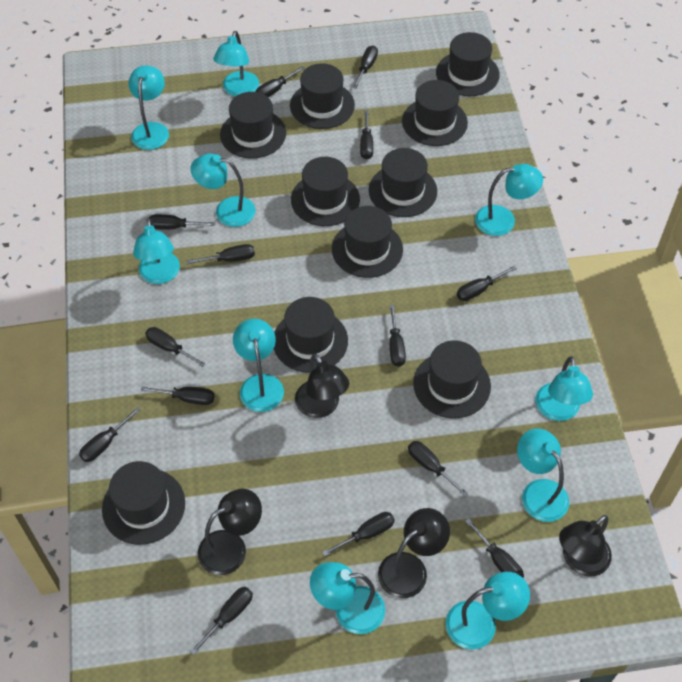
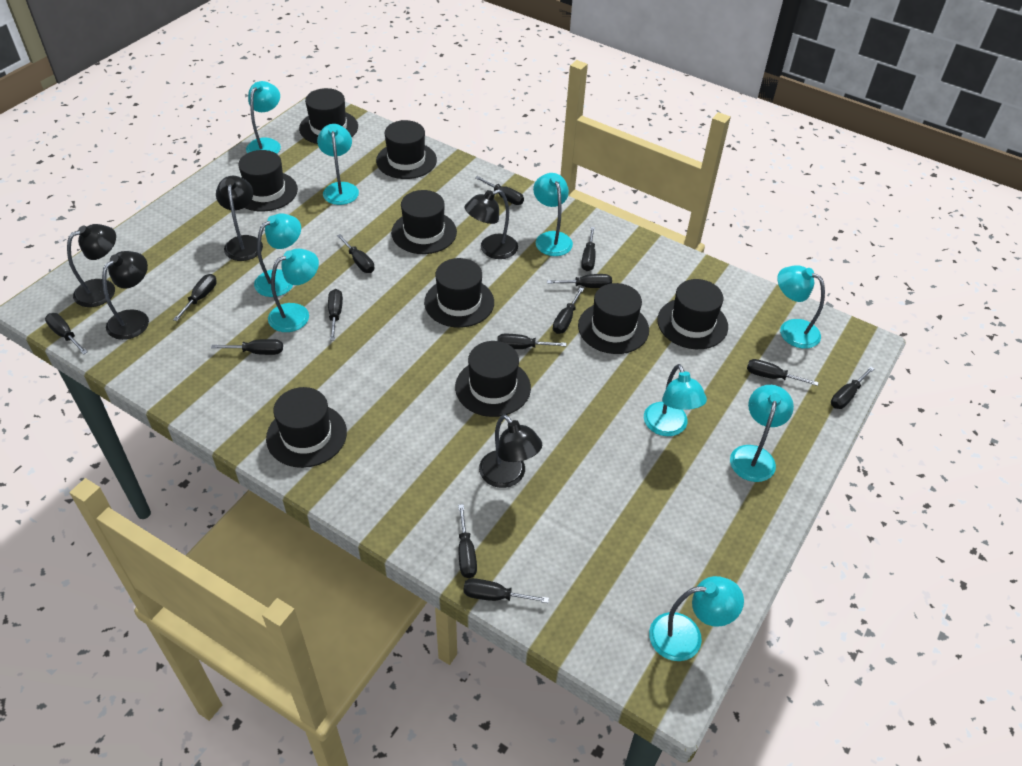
black hat: 10 -> 9
black lamp: 4 -> 5
turquoise lamp: 10 -> 9

